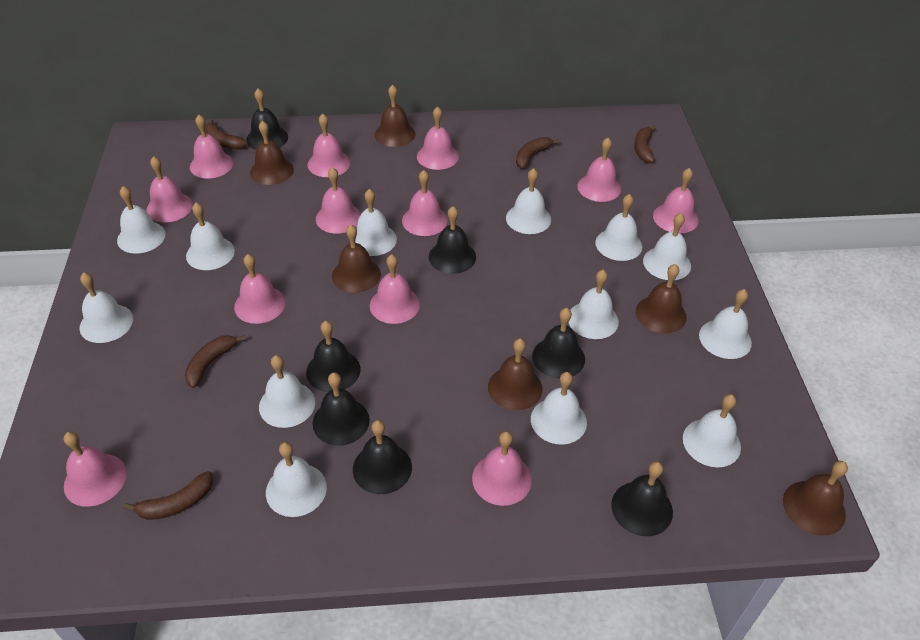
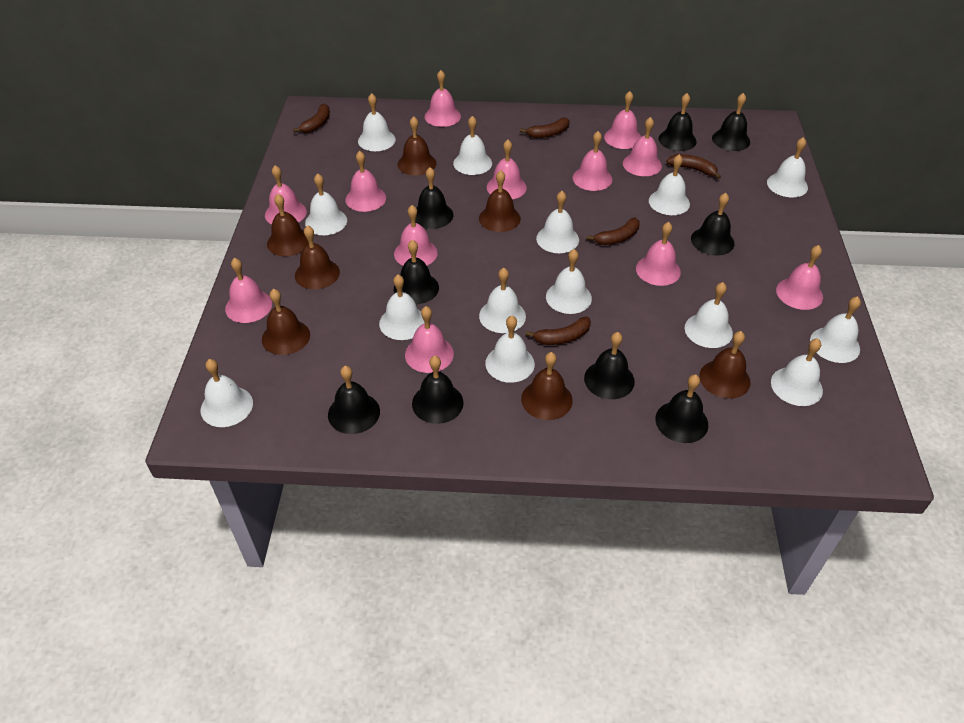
black bell: 7 -> 9
brown bell: 6 -> 7
white bell: 13 -> 14

